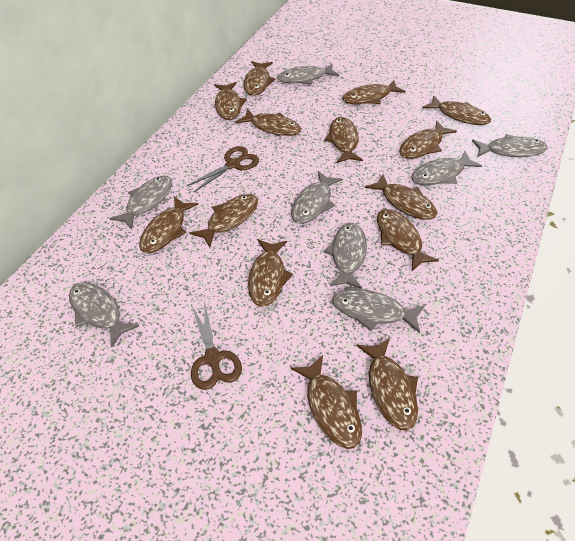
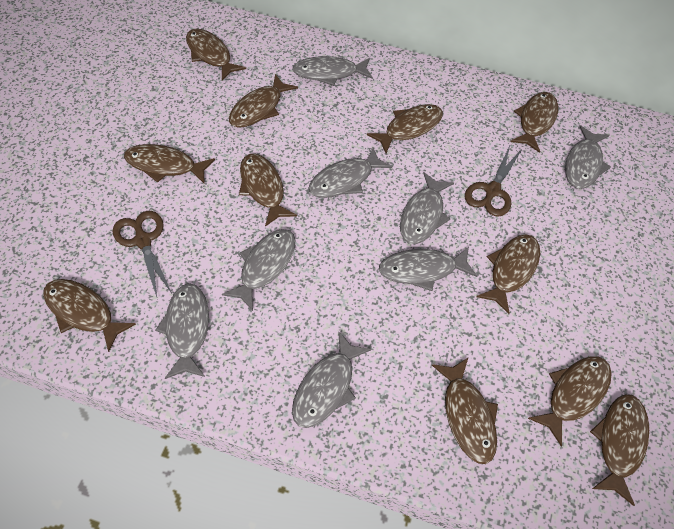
brown fish: 14 -> 11

